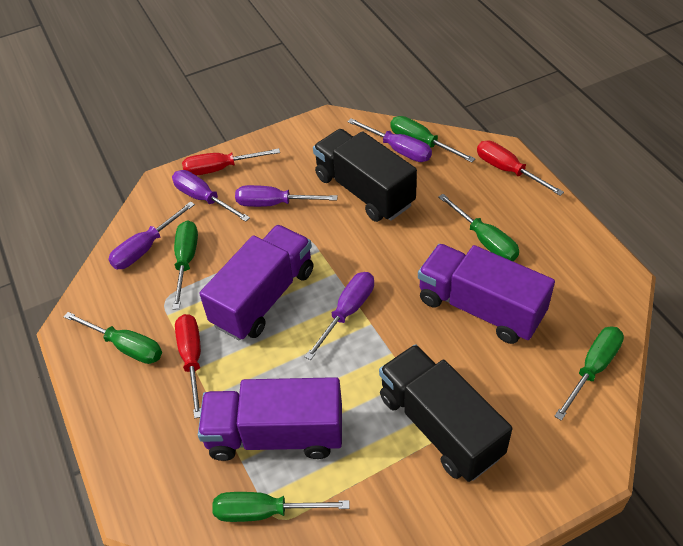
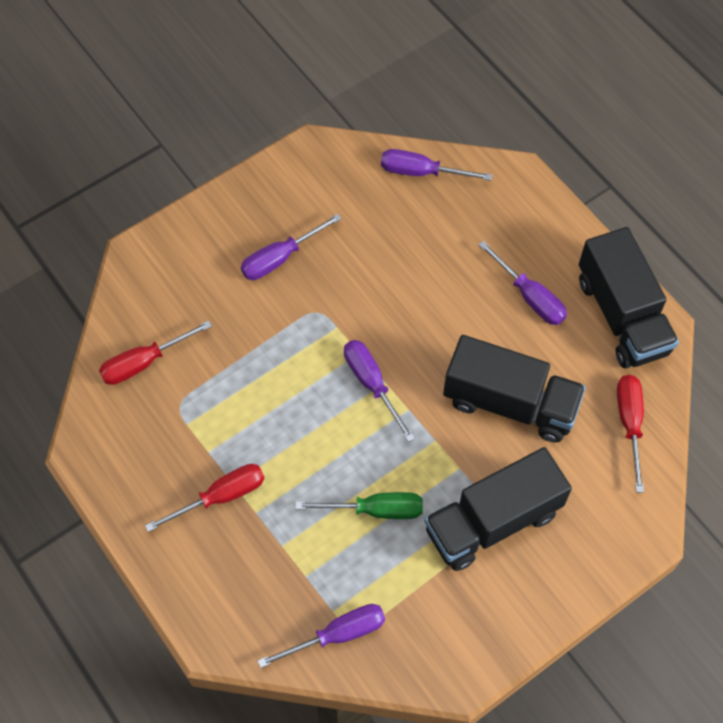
black truck: 2 -> 3
green screwdriver: 6 -> 1
purple truck: 3 -> 0

